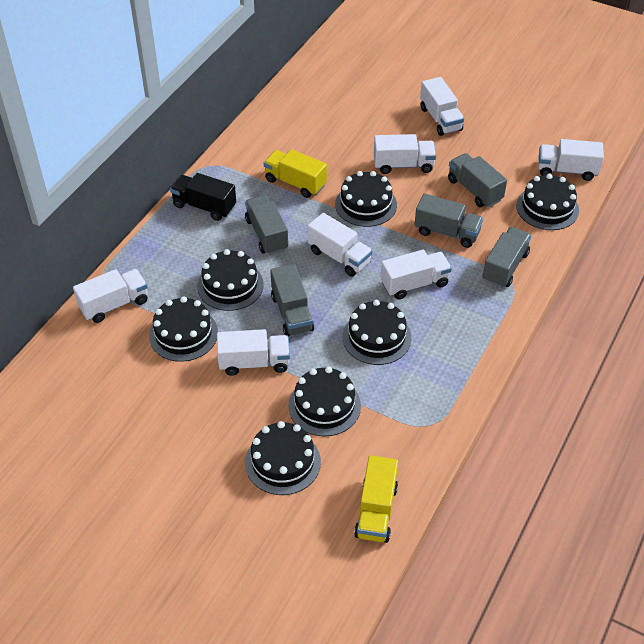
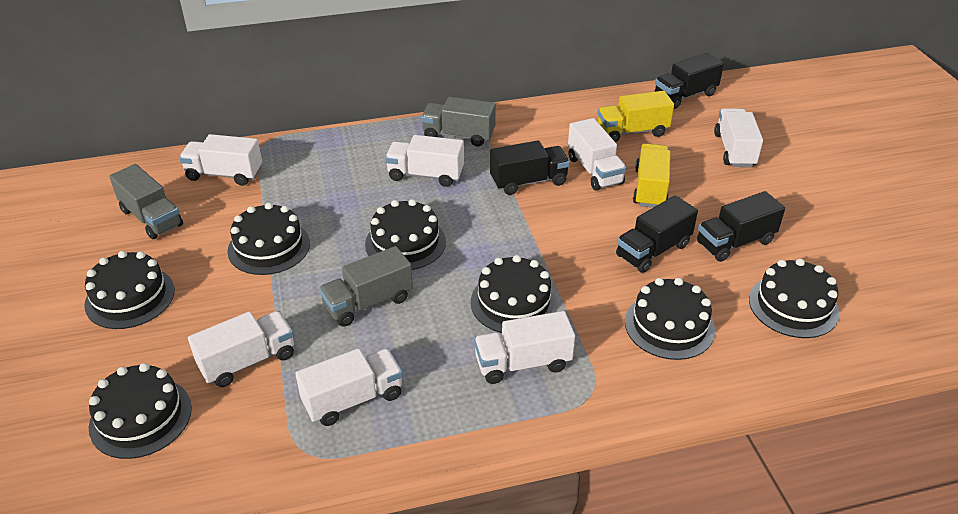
black truck: 1 -> 4
grey truck: 5 -> 3

